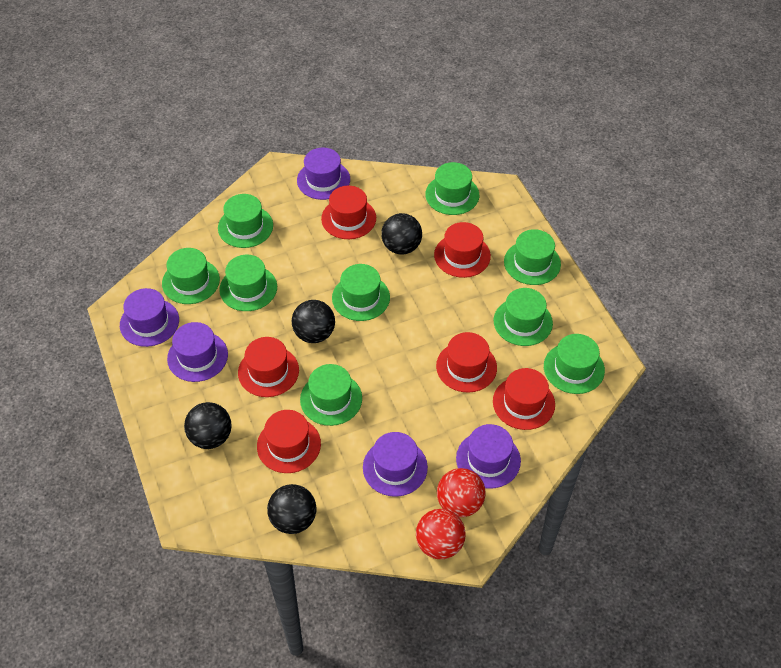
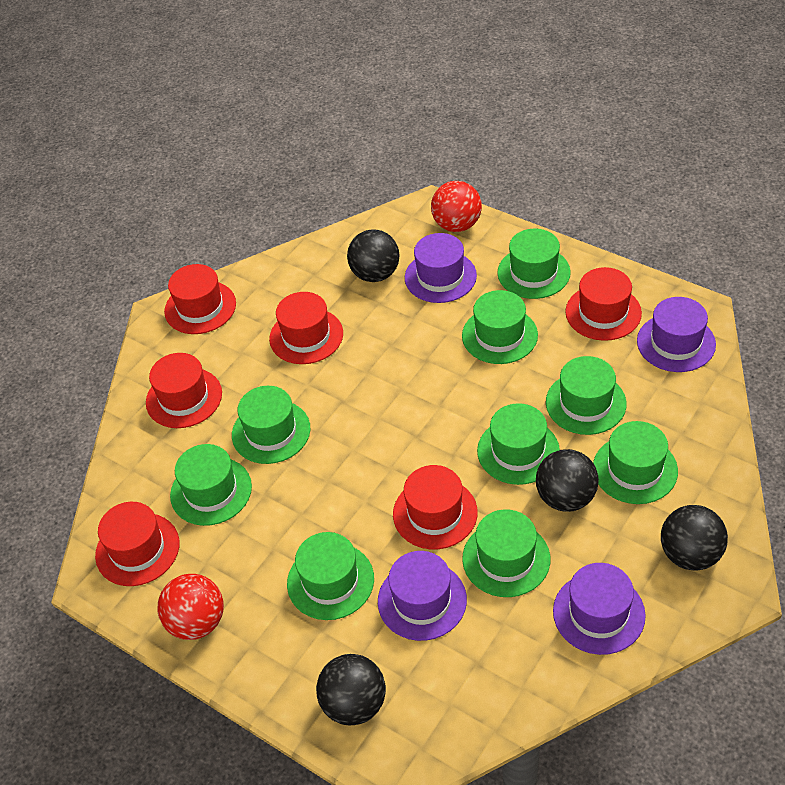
purple hat: 5 -> 4

